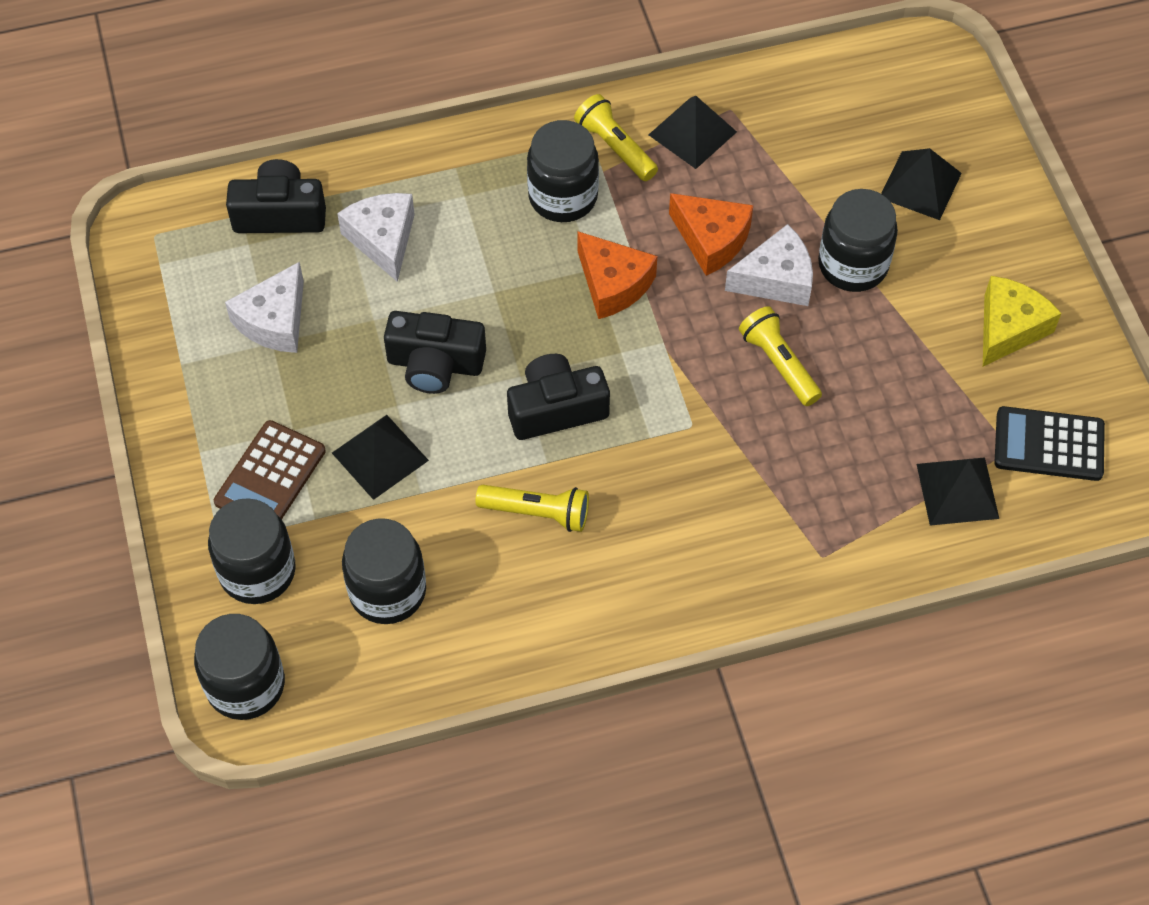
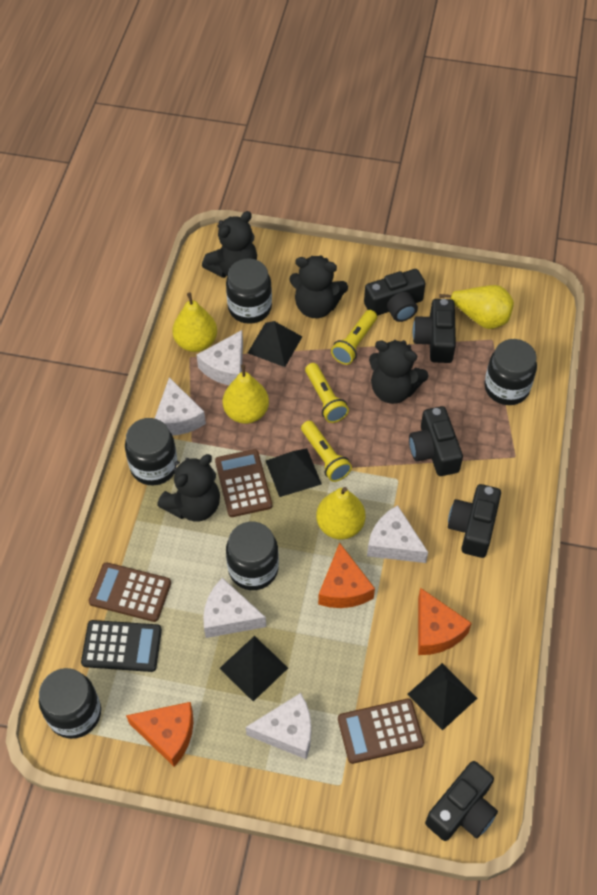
black camera: 3 -> 5
black teddy bear: 0 -> 4
brown calculator: 1 -> 3
orange cheese: 2 -> 3
white cheese: 3 -> 5
yellow cheese: 1 -> 0
yellow pear: 0 -> 4

